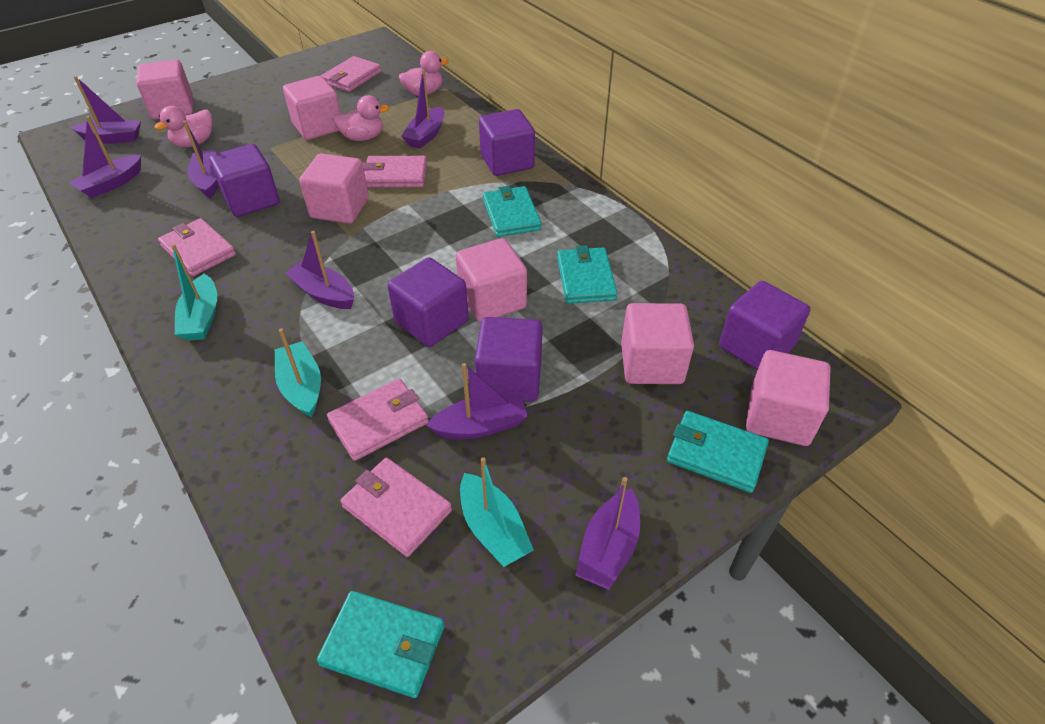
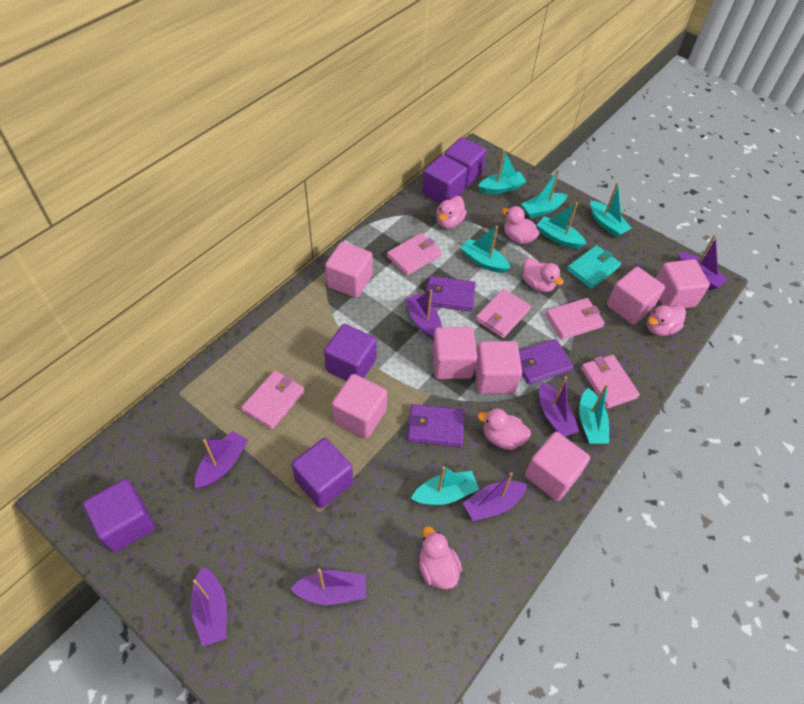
pink cube: 6 -> 7
pink duck: 3 -> 6
purple wallet: 0 -> 3
turquoise boat: 3 -> 7
turquoise wallet: 4 -> 1

